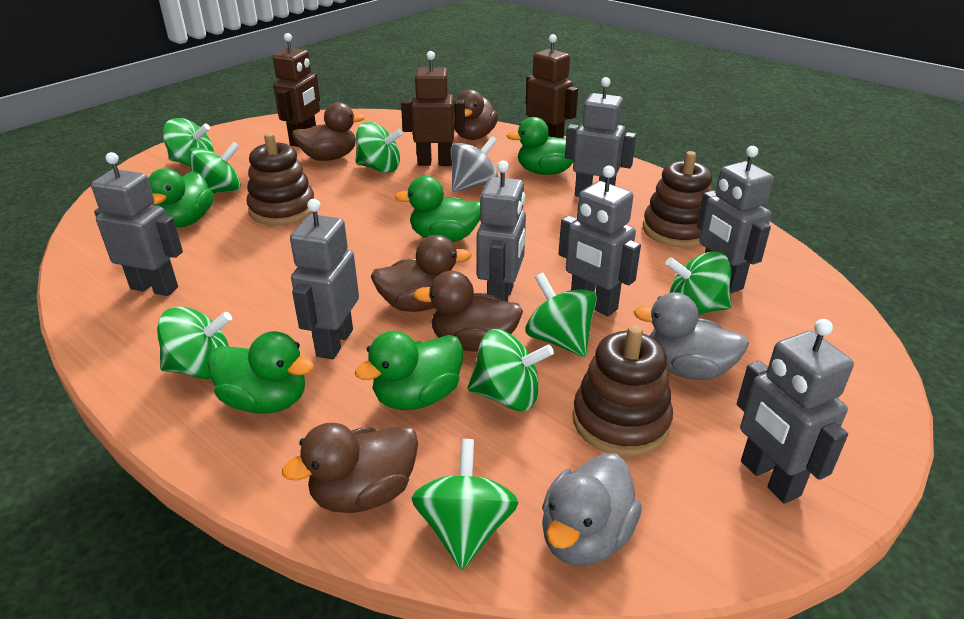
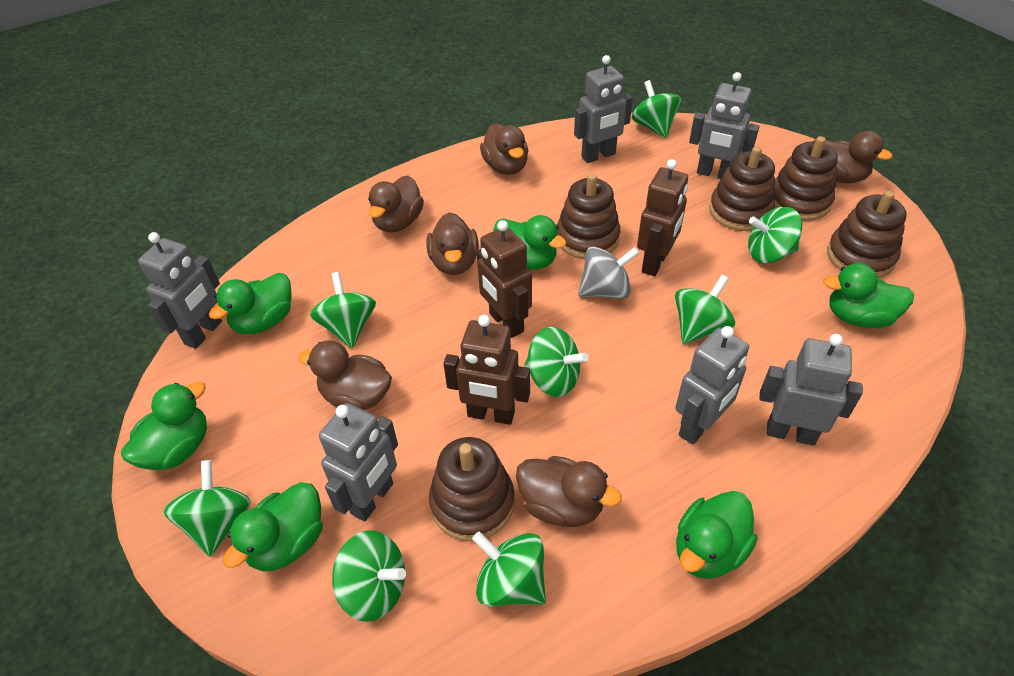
brown duck: 5 -> 6
brown stacking toy: 3 -> 5
green duck: 5 -> 6
grey duck: 2 -> 0
grey robot: 7 -> 6

